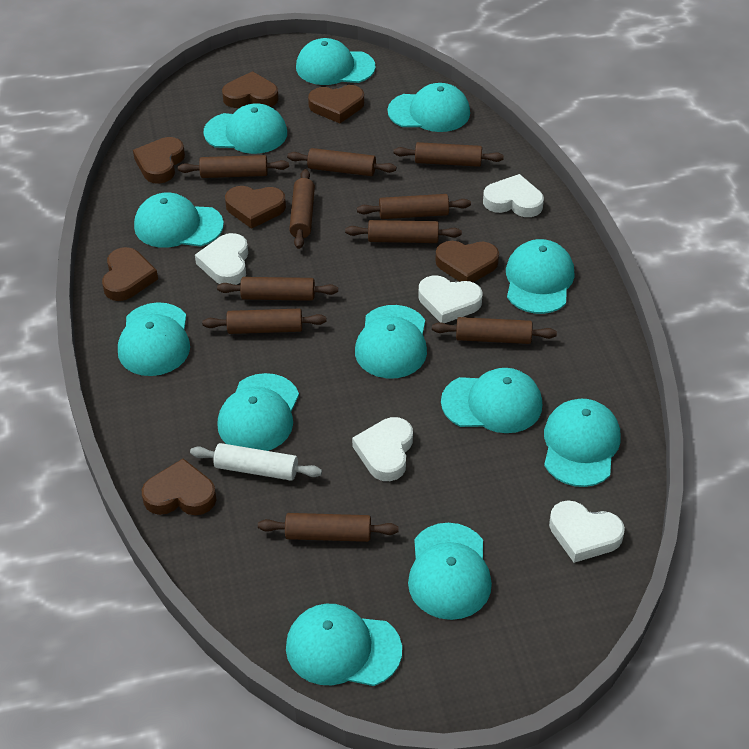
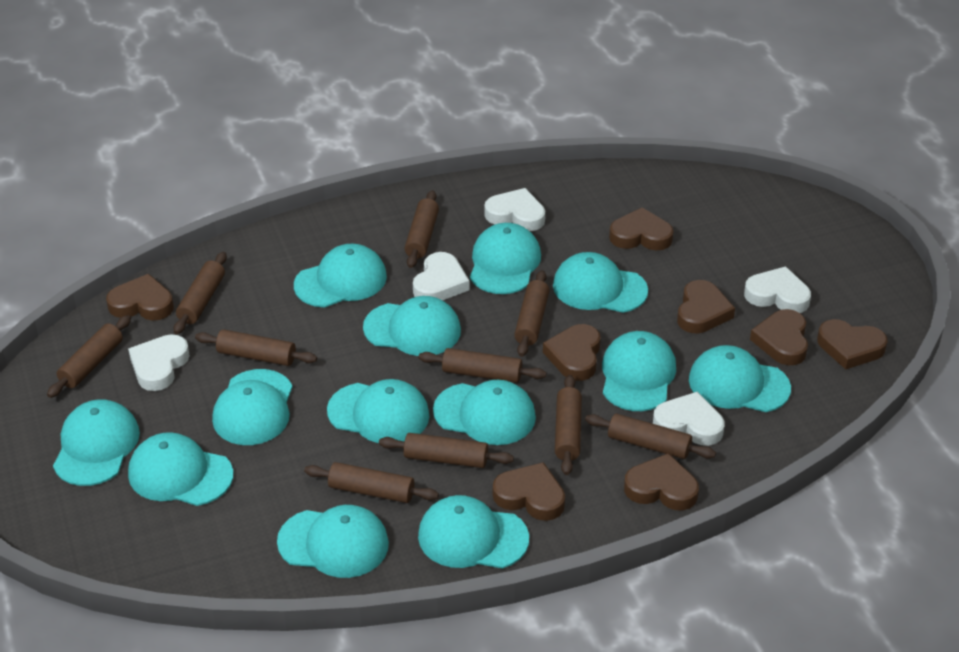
brown heart: 7 -> 8
turquoise cap: 12 -> 13
white rolling pin: 1 -> 0

